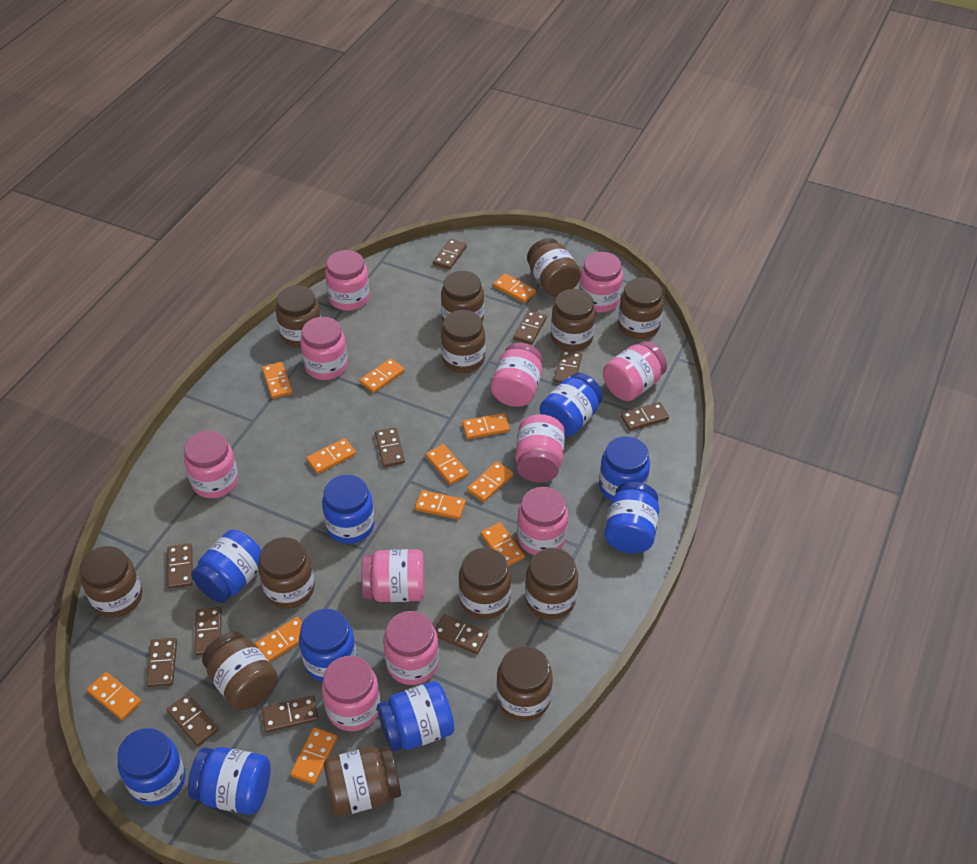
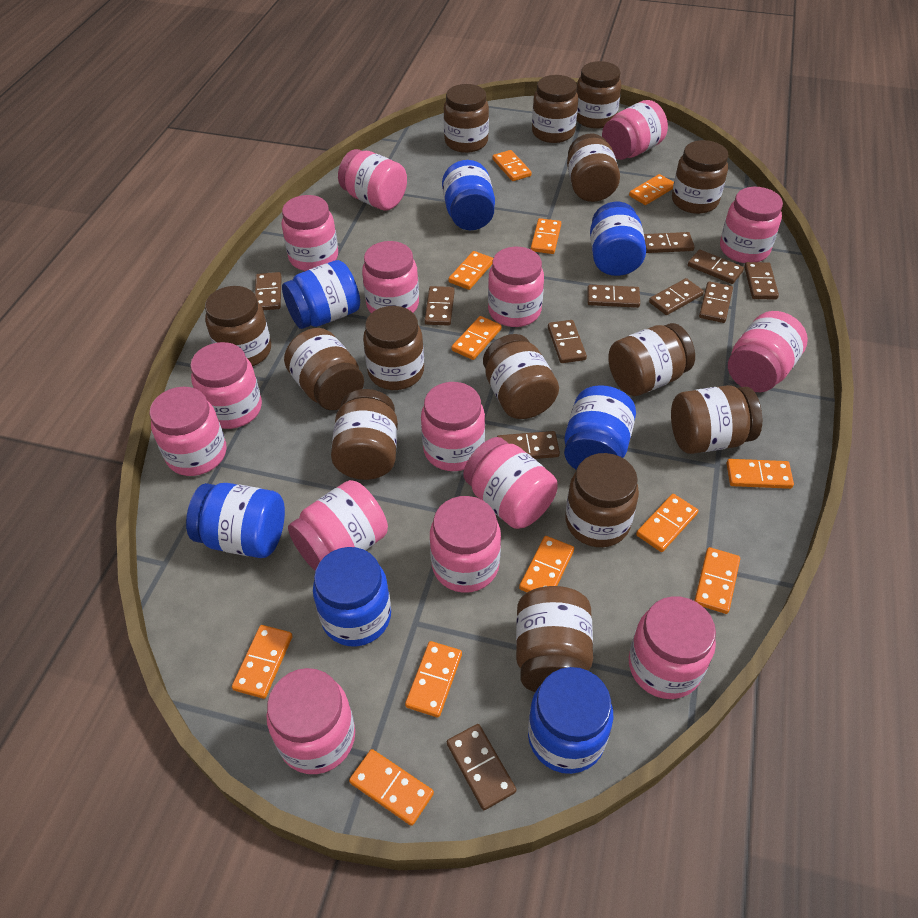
blue jar: 9 -> 7
brown jar: 13 -> 14
pink jar: 11 -> 15

